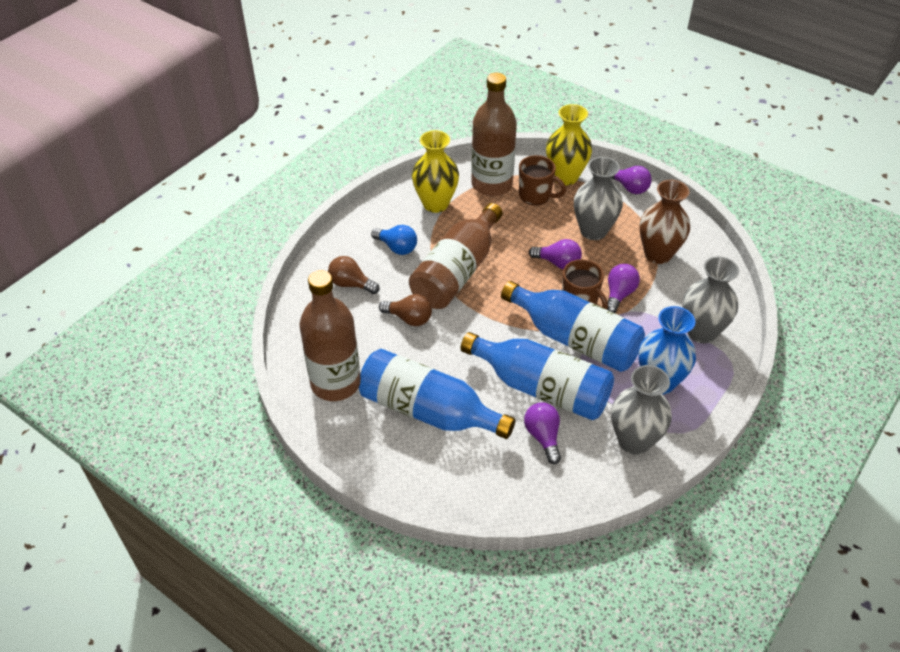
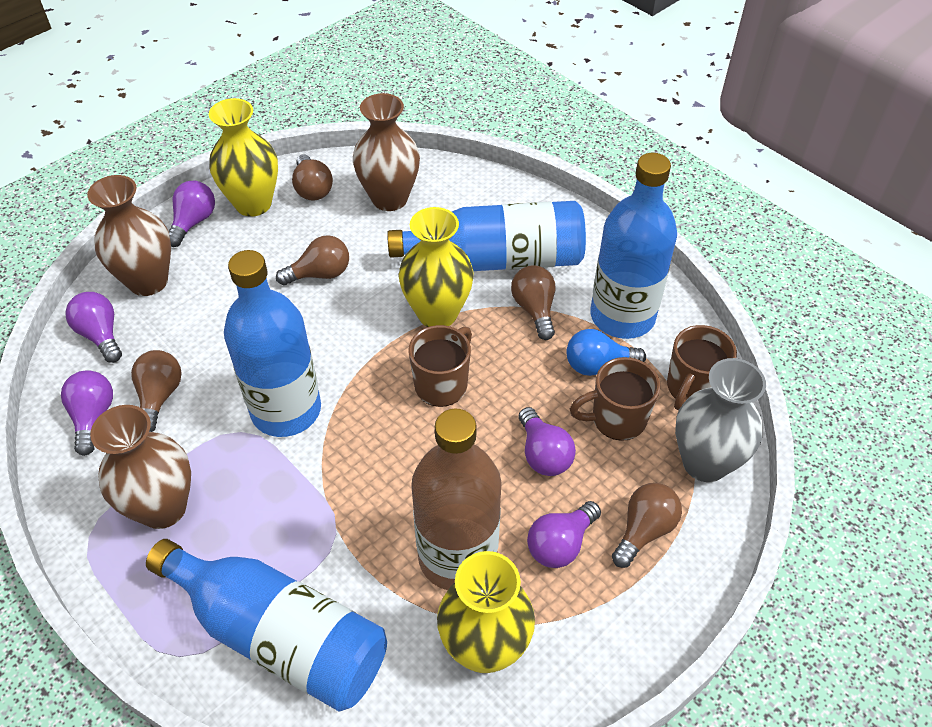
blue bottle: 3 -> 4
blue vase: 1 -> 0
brown bottle: 3 -> 1
brown light bulb: 2 -> 5
brown mug: 2 -> 3
brown vase: 1 -> 3
grey vase: 3 -> 1
purple light bulb: 4 -> 5
yellow vase: 2 -> 3

